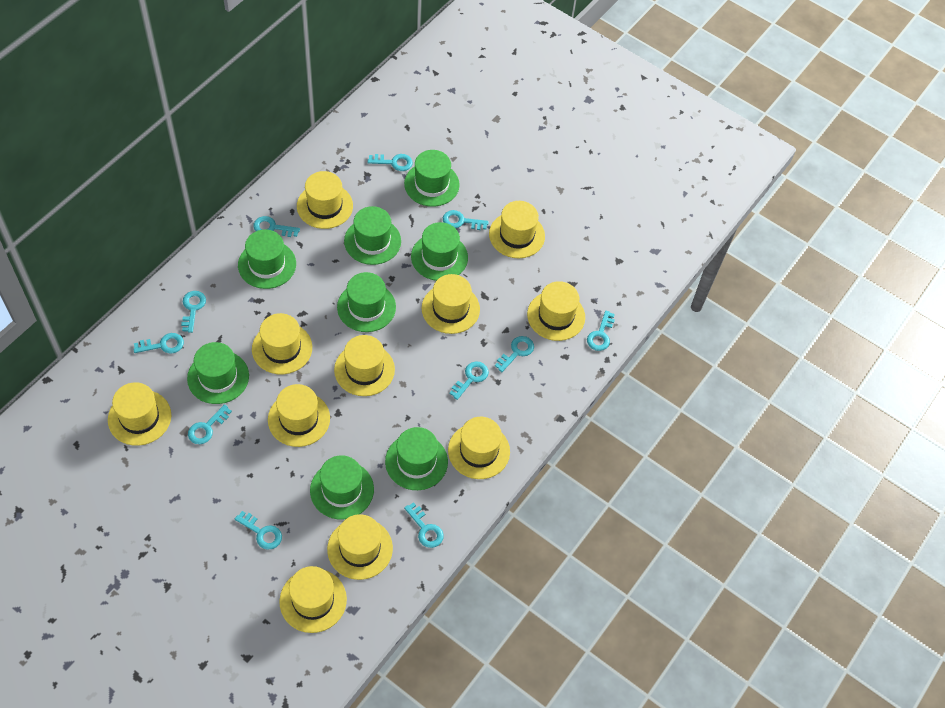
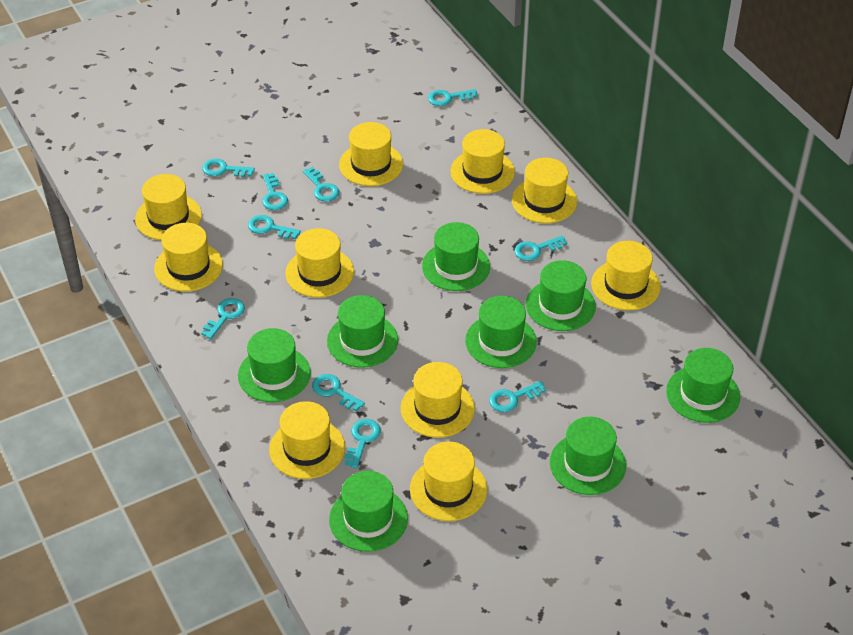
turquoise key: 11 -> 10
yellow hat: 11 -> 10

